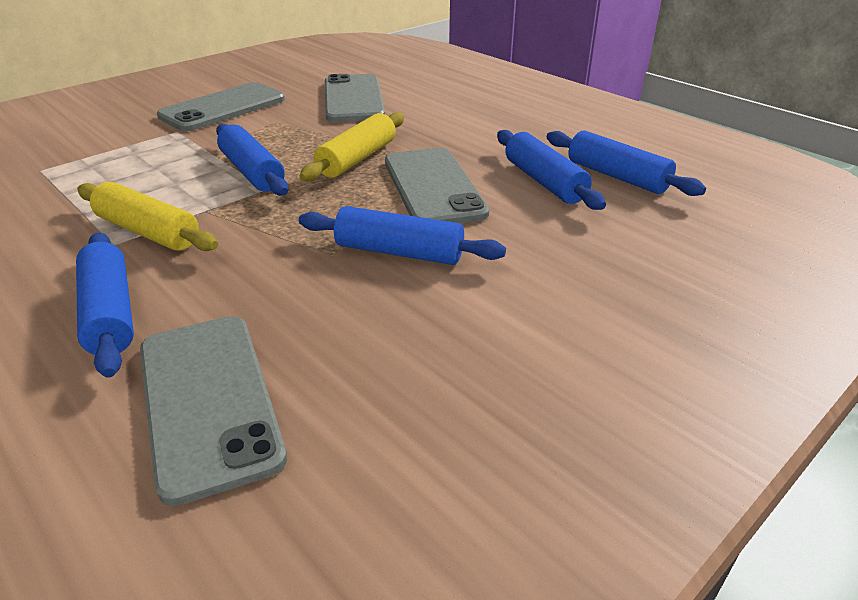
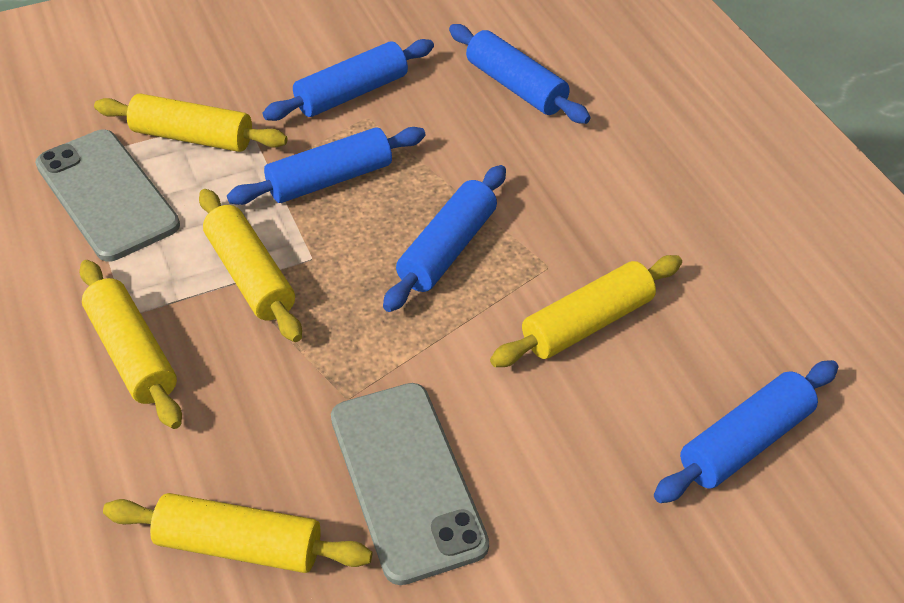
grey phone: 4 -> 2
yellow rolling pin: 2 -> 5

